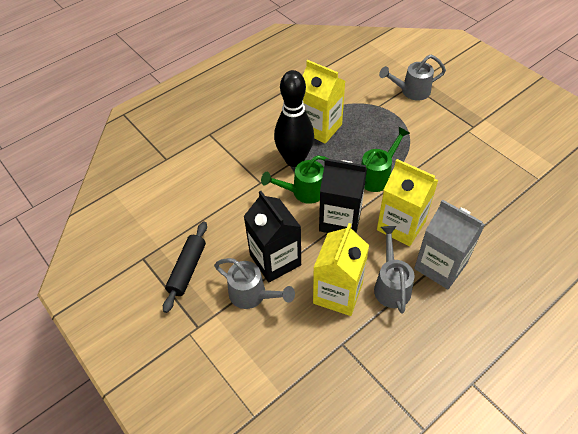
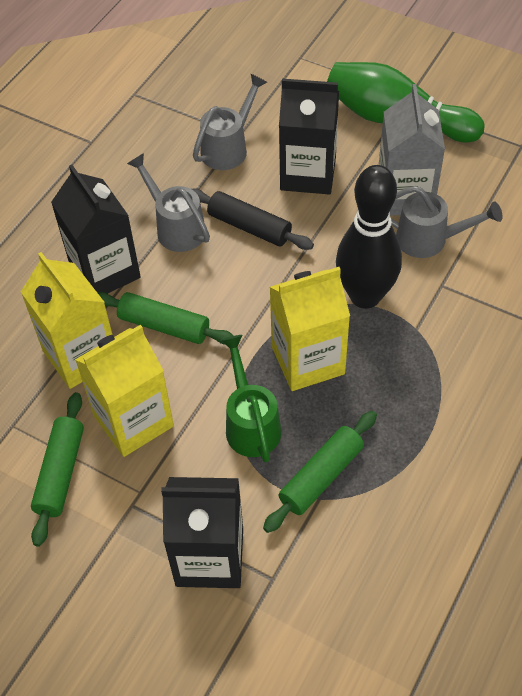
black carton: 2 -> 3
green bowling pin: 0 -> 1
green rolling pin: 0 -> 3
green watering can: 2 -> 1

